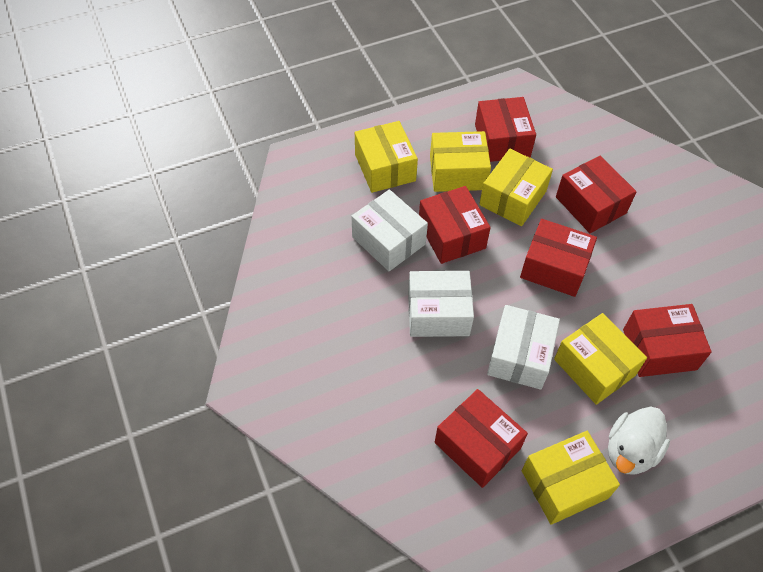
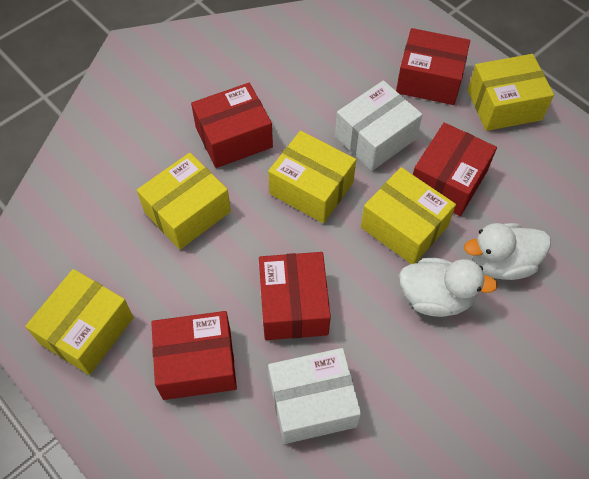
red box: 6 -> 5
white box: 3 -> 2
white duck: 1 -> 2

